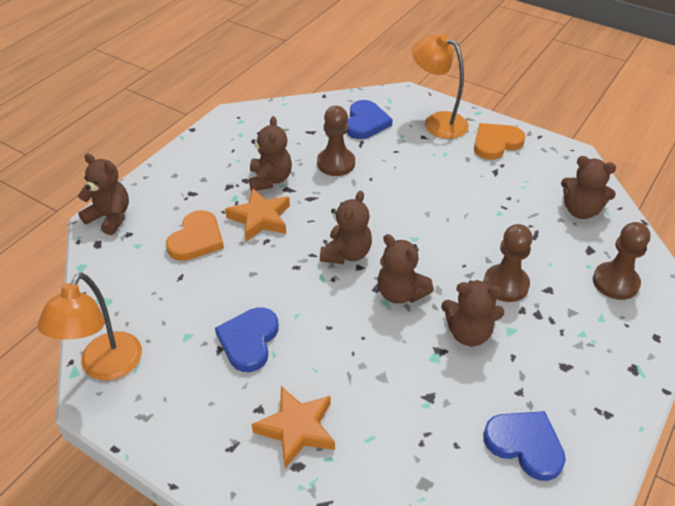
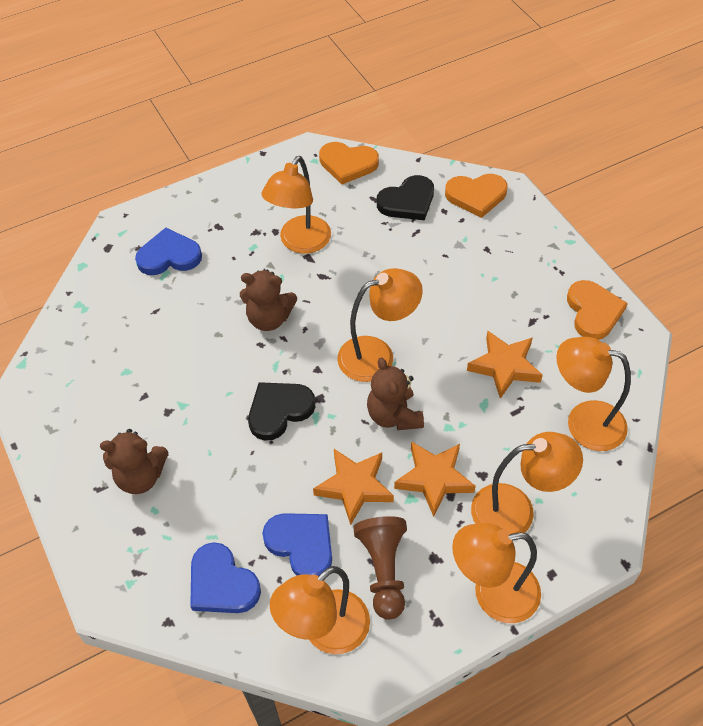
black heart: 0 -> 2
brown pawn: 3 -> 1
brown teddy bear: 6 -> 3
orange heart: 2 -> 3
orange lamp: 2 -> 6
orange star: 2 -> 3

